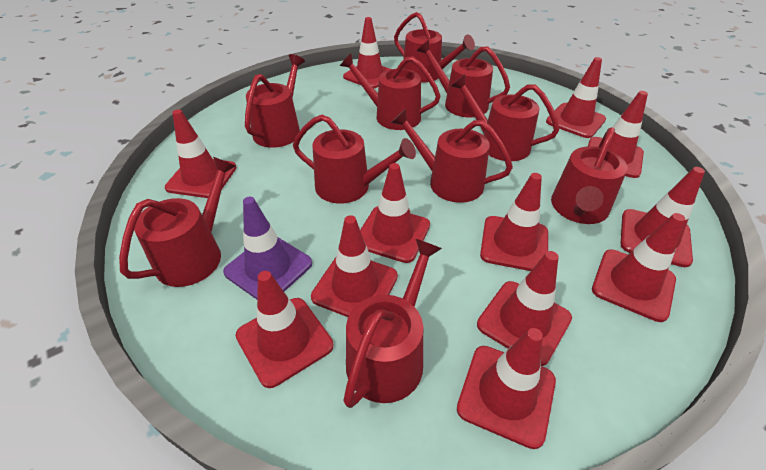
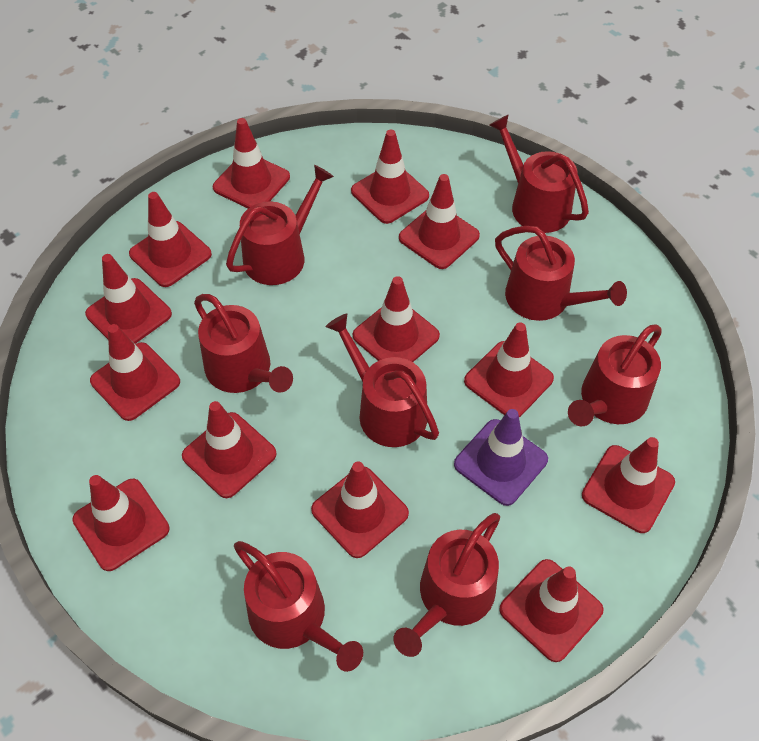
red traffic cone: 12 -> 13
red watering can: 10 -> 8

